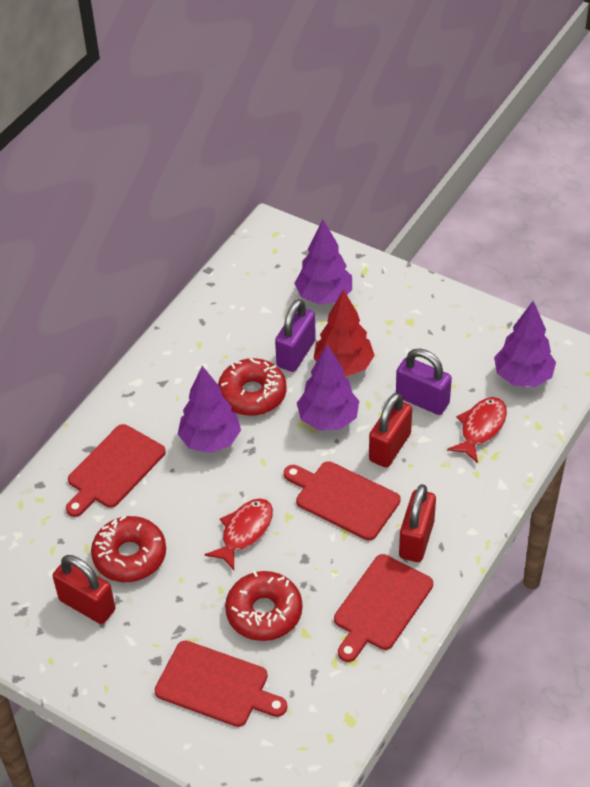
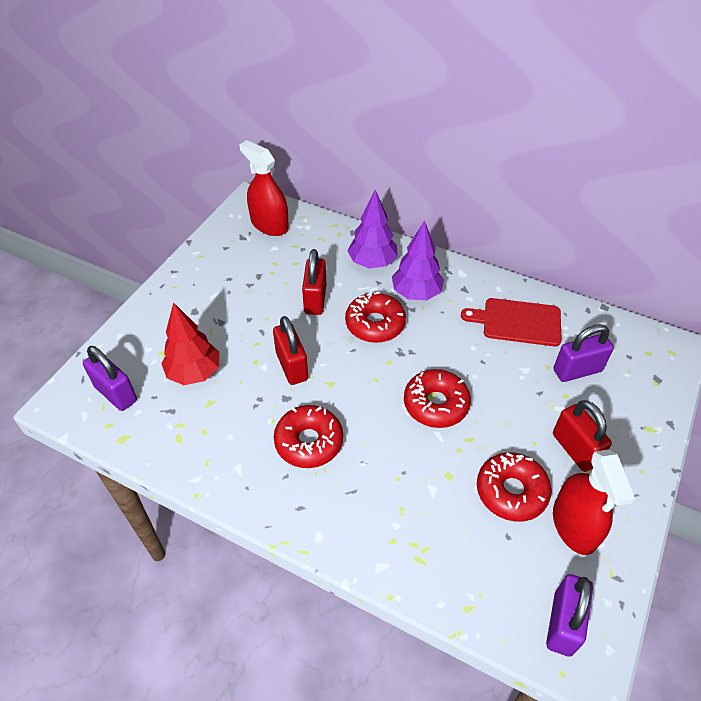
purple padlock: 2 -> 3
purple tree: 4 -> 2
red cutting board: 4 -> 1
red donut: 3 -> 4
red fish: 2 -> 0
red spray bottle: 0 -> 2

